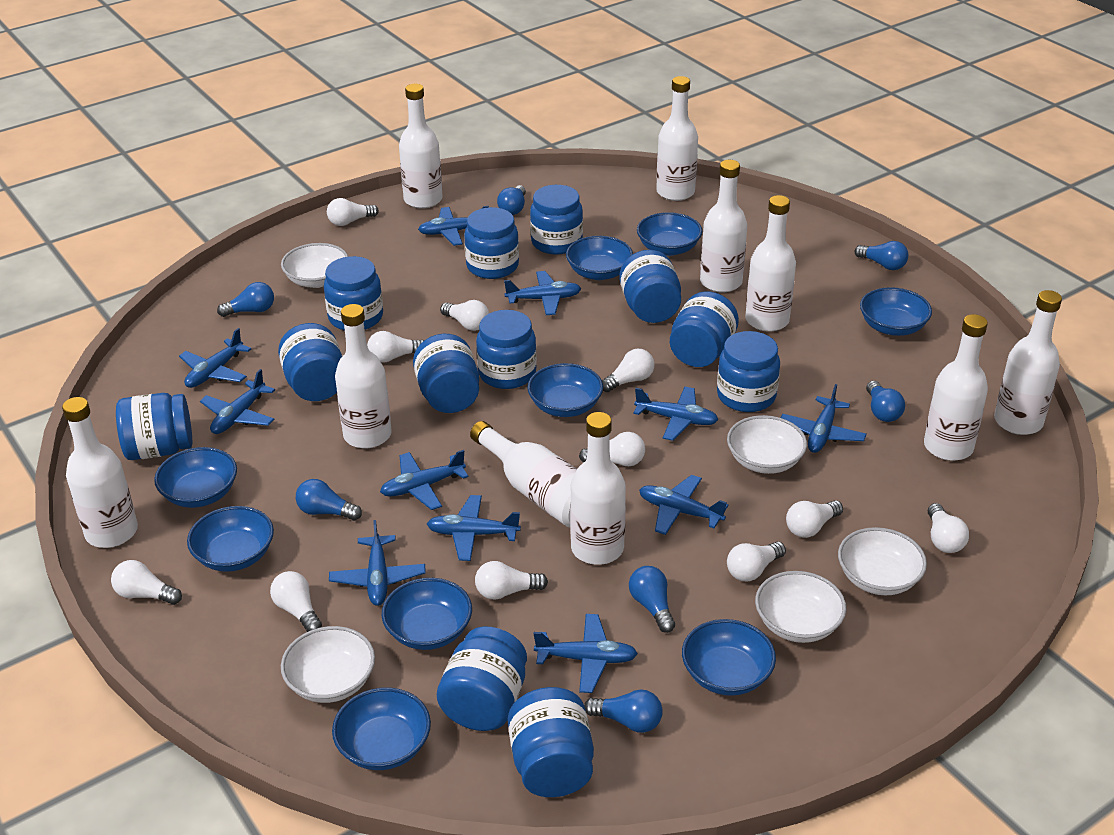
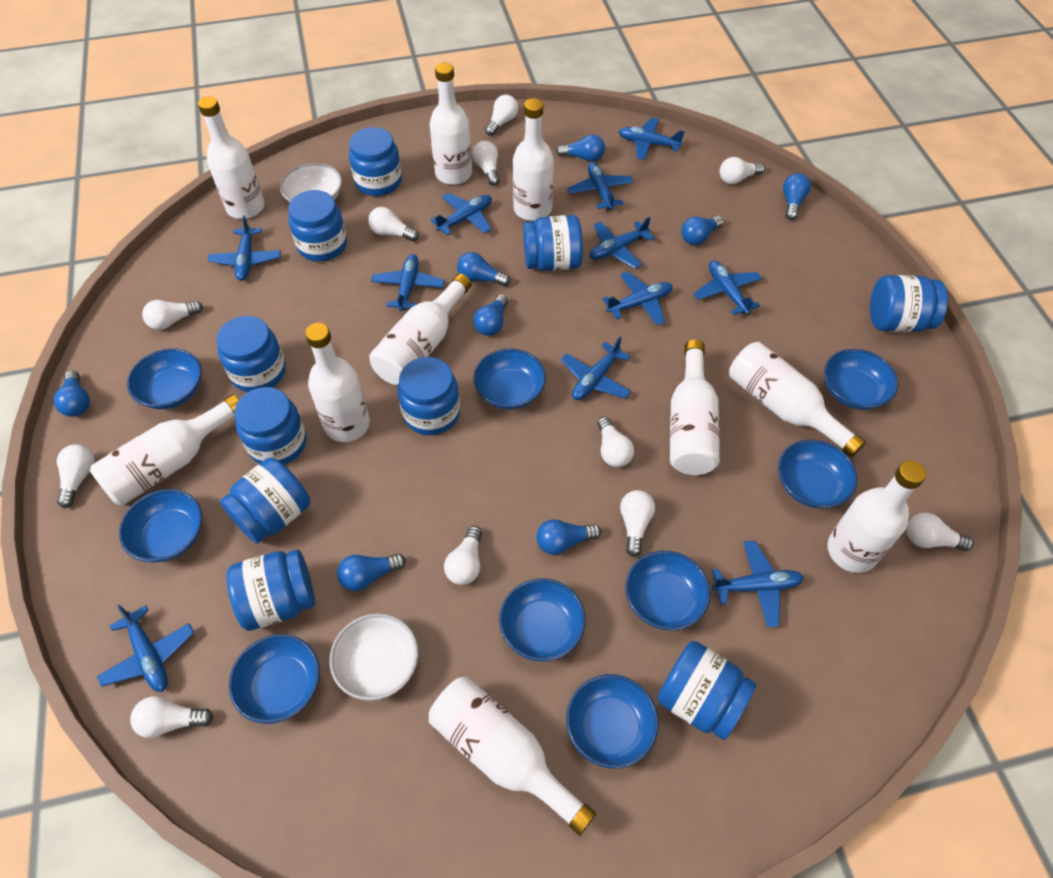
blue jar: 12 -> 10
blue light bulb: 7 -> 8
white bowl: 5 -> 2

